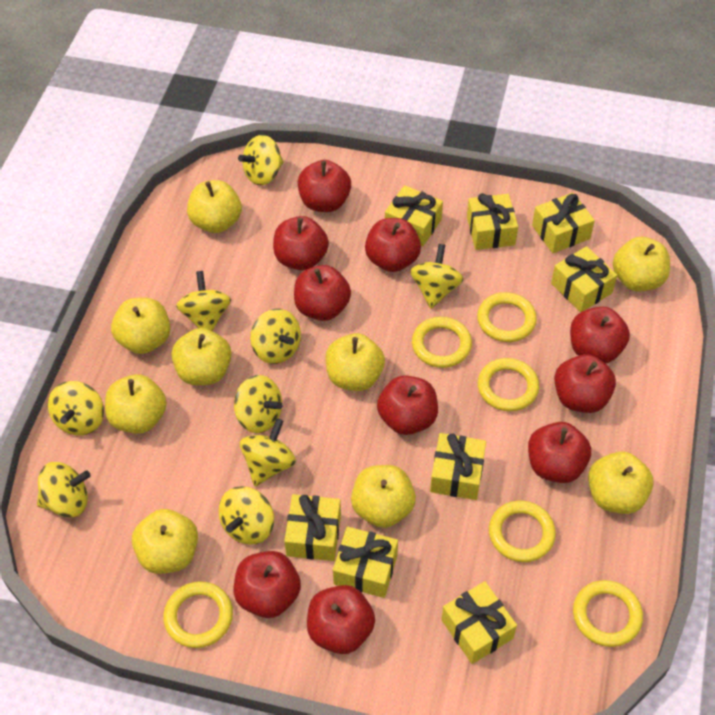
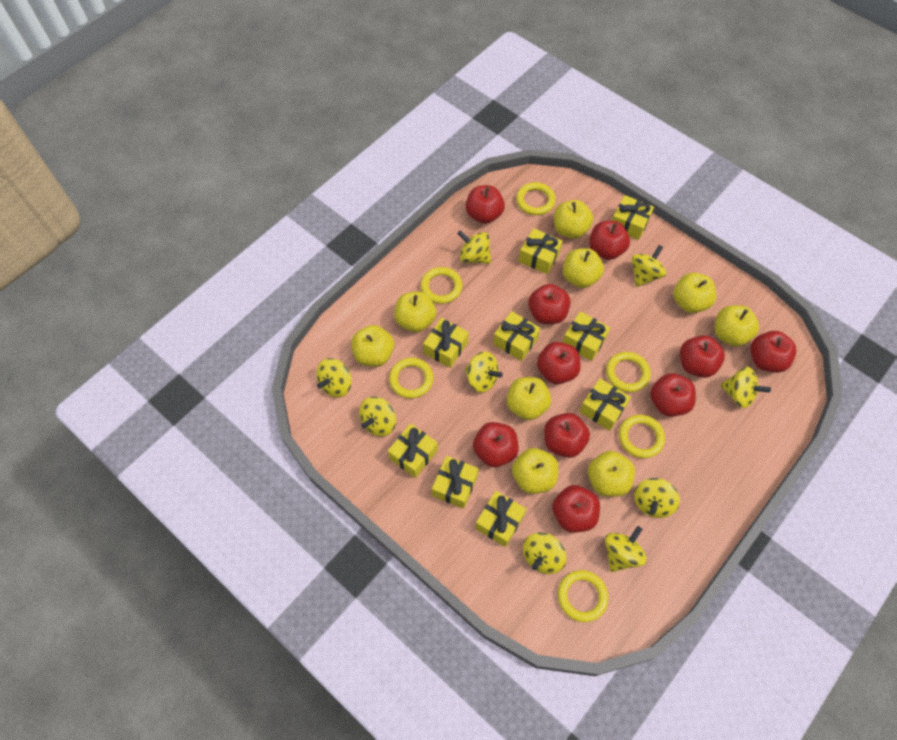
yellow gift: 8 -> 9

